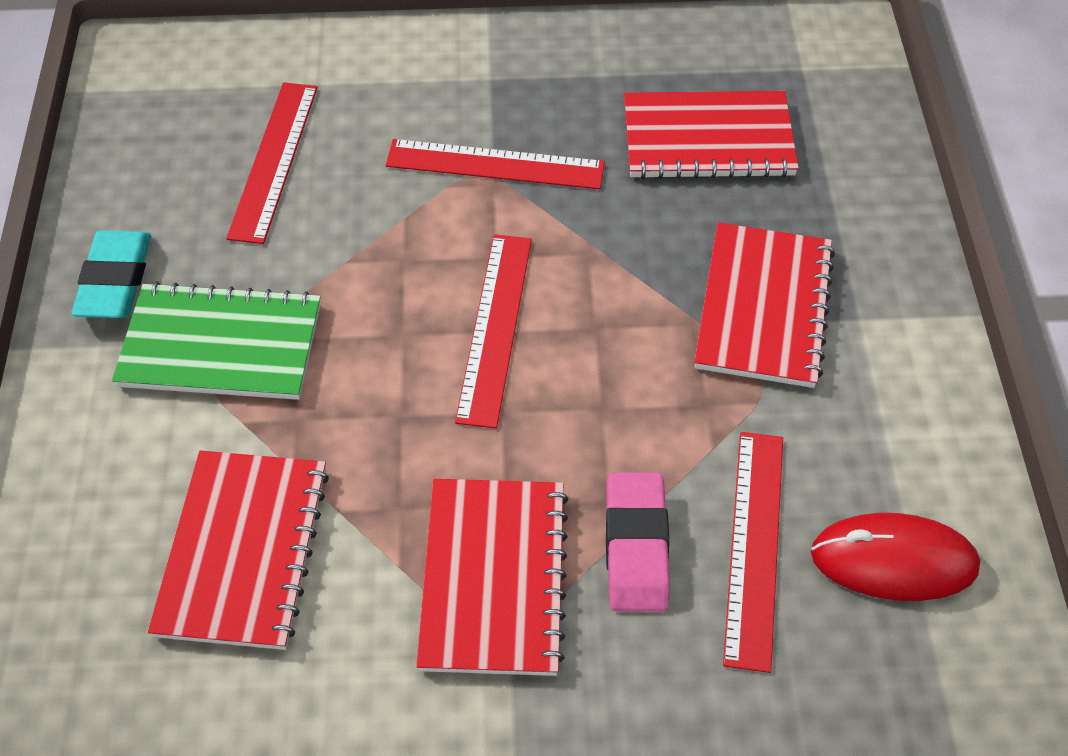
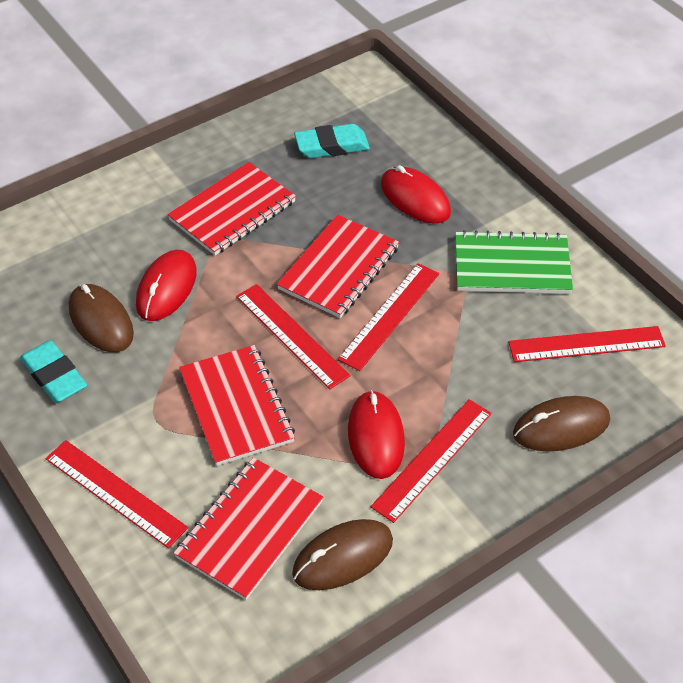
brown mouse: 0 -> 3
pink eraser: 1 -> 0
red mouse: 1 -> 3
red ruler: 4 -> 5
turquoise eraser: 1 -> 2

